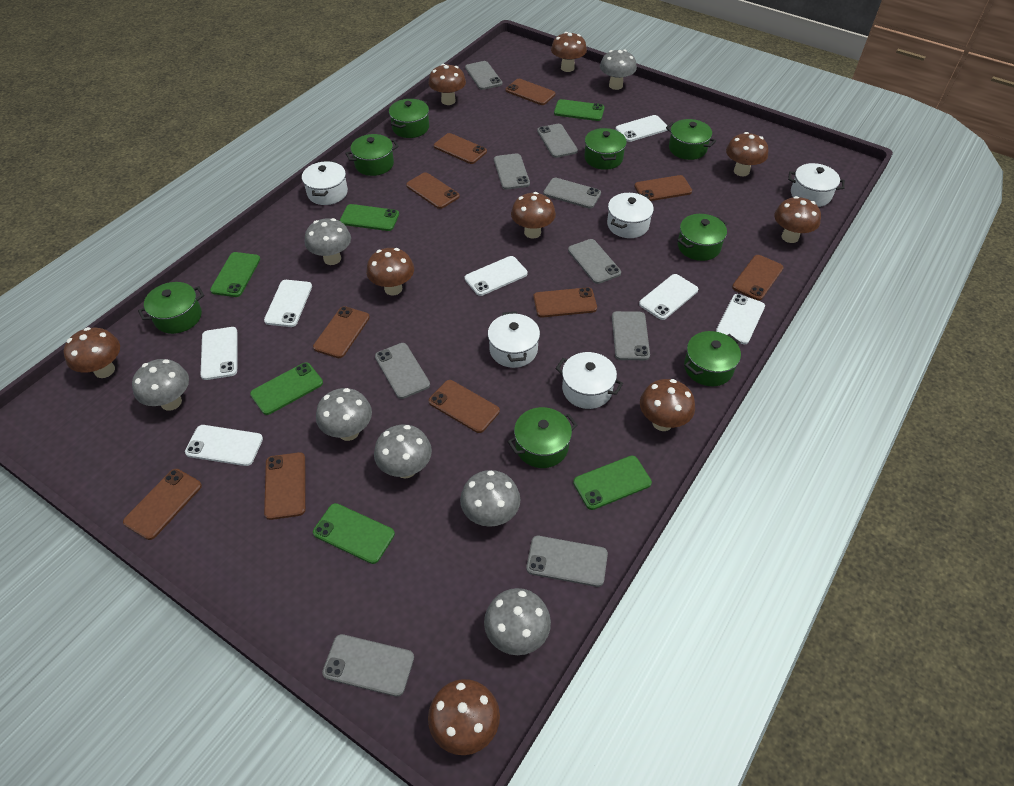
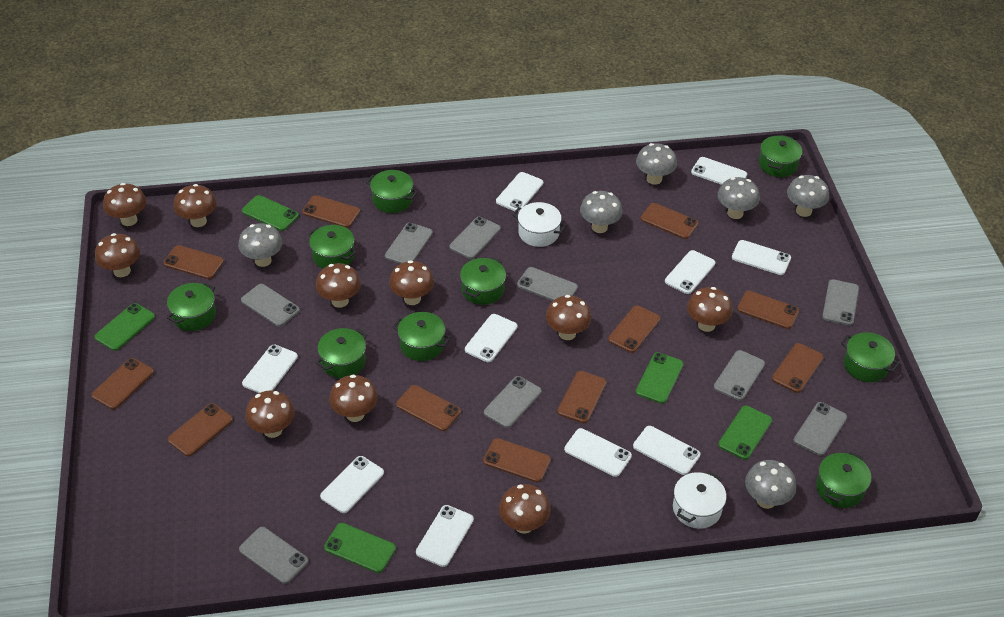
brown mushroom: 9 -> 10
brown phone: 10 -> 11
green phone: 6 -> 5
green pot: 8 -> 9
grey mushroom: 7 -> 6
white phone: 7 -> 10
white pot: 5 -> 2

